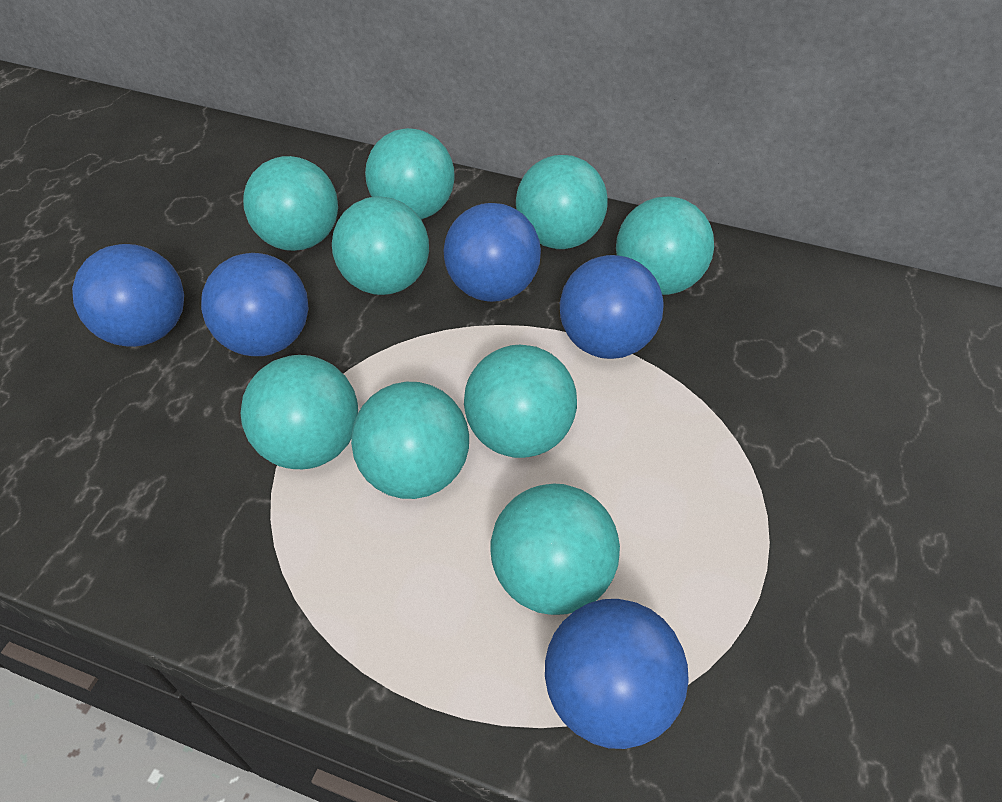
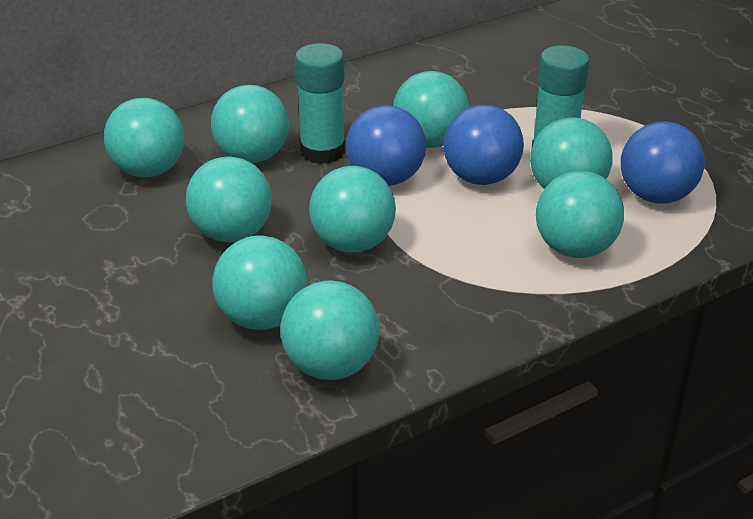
blue ball: 5 -> 3
turquoise glue stick: 0 -> 2

